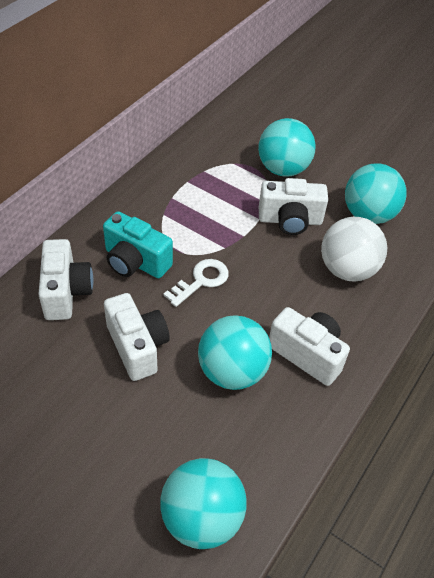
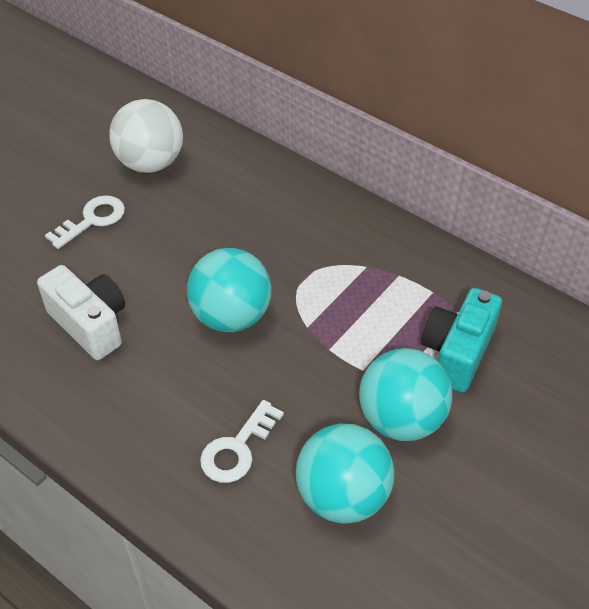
turquoise ball: 4 -> 3
white camera: 4 -> 1
white key: 1 -> 2

